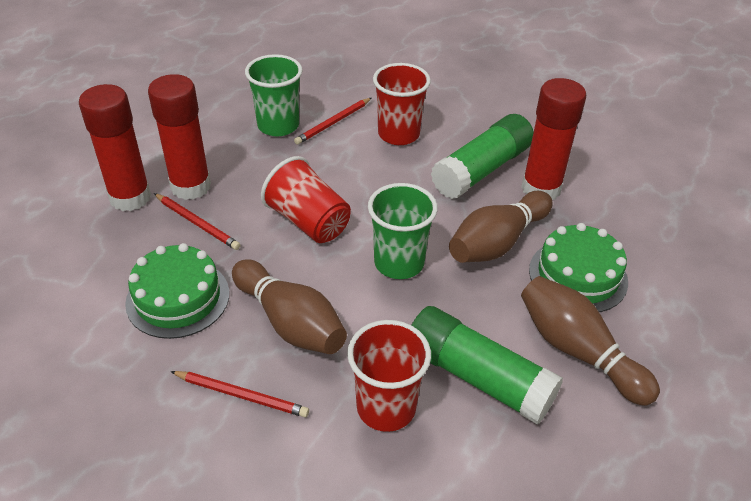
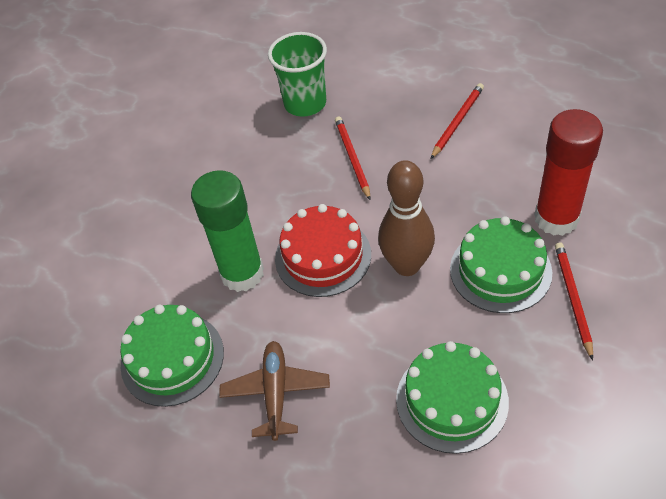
brown bowling pin: 3 -> 1
brown plane: 0 -> 1
green cake: 2 -> 3
green cup: 2 -> 1
green glue stick: 2 -> 1
red cake: 0 -> 1
red cup: 3 -> 0
red glue stick: 3 -> 1

